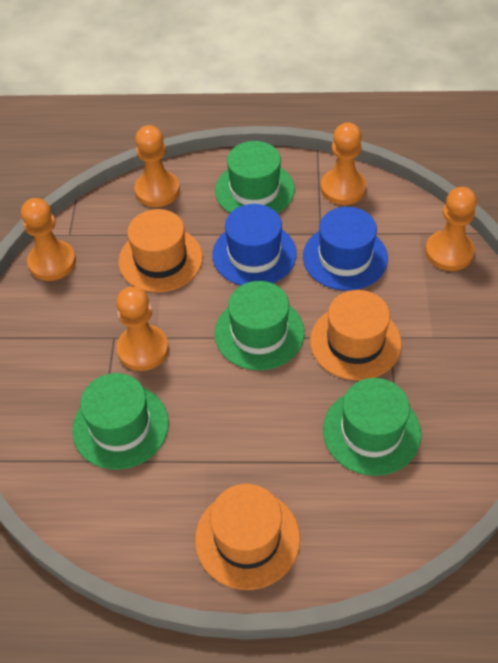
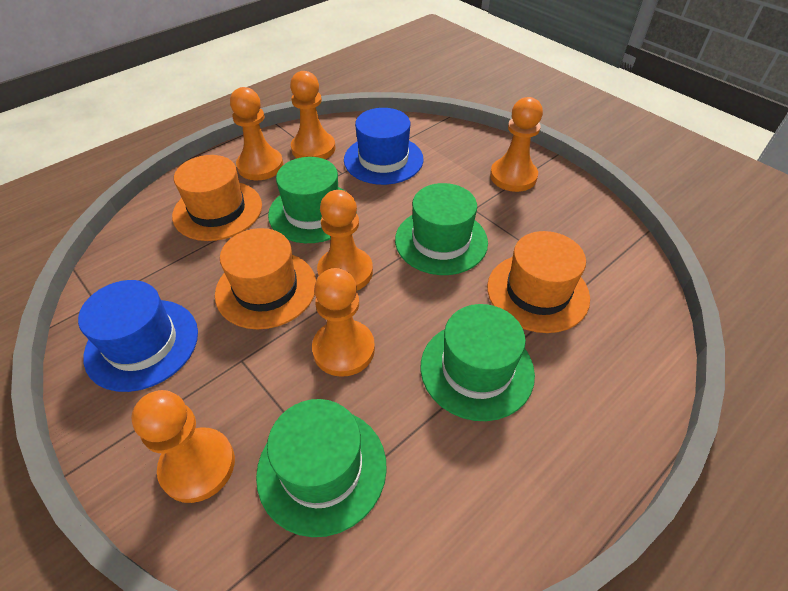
orange pawn: 5 -> 6

